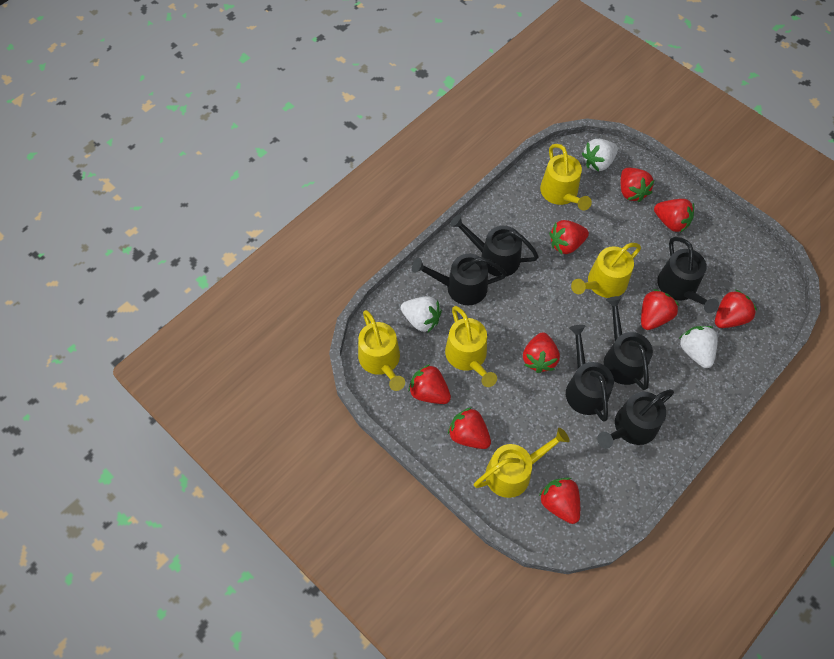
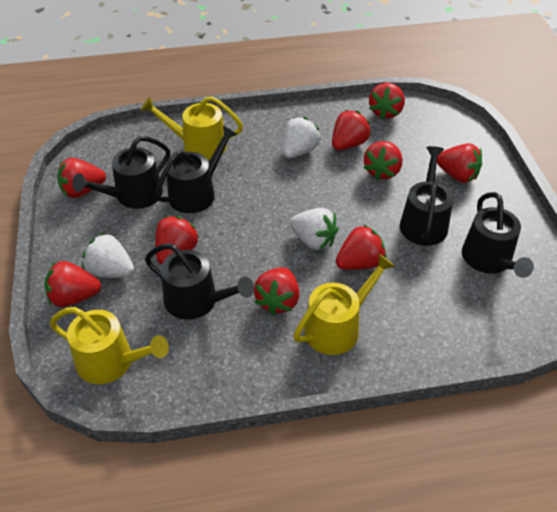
black watering can: 6 -> 5
yellow watering can: 5 -> 3

